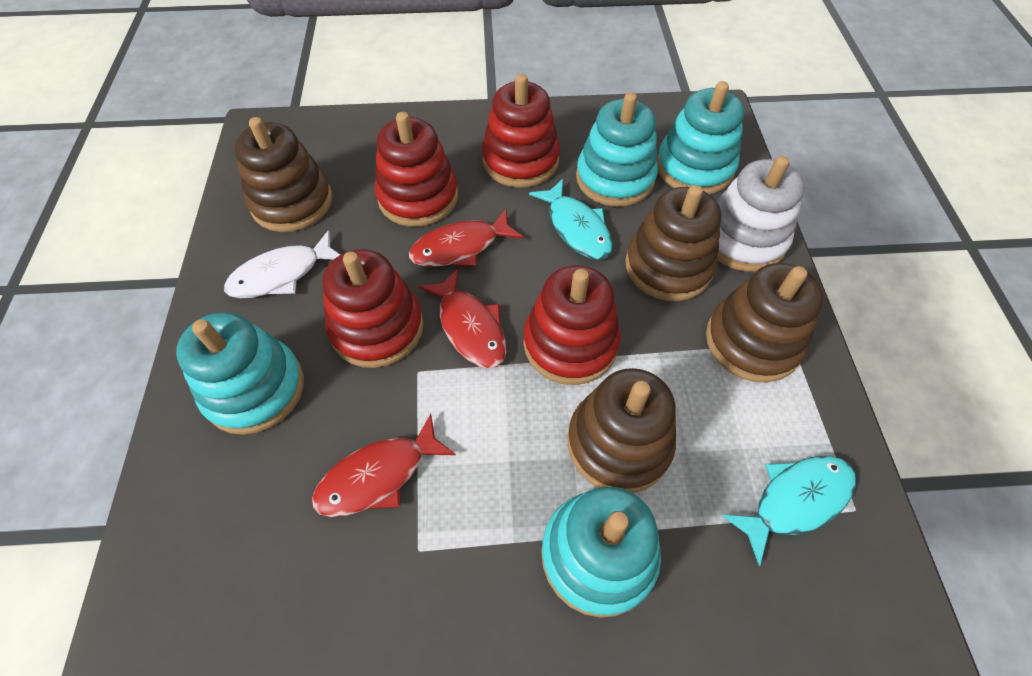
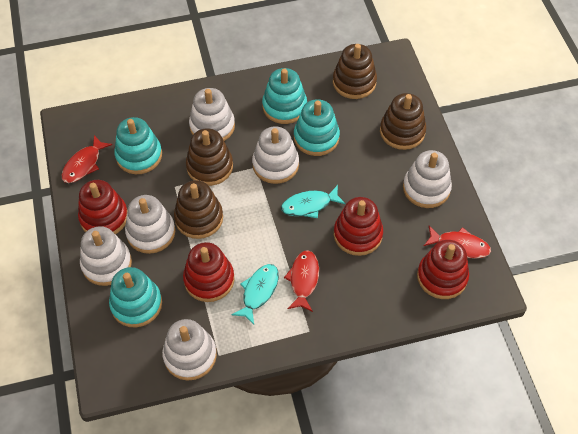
white fish: 1 -> 0
white stacking toy: 1 -> 6

